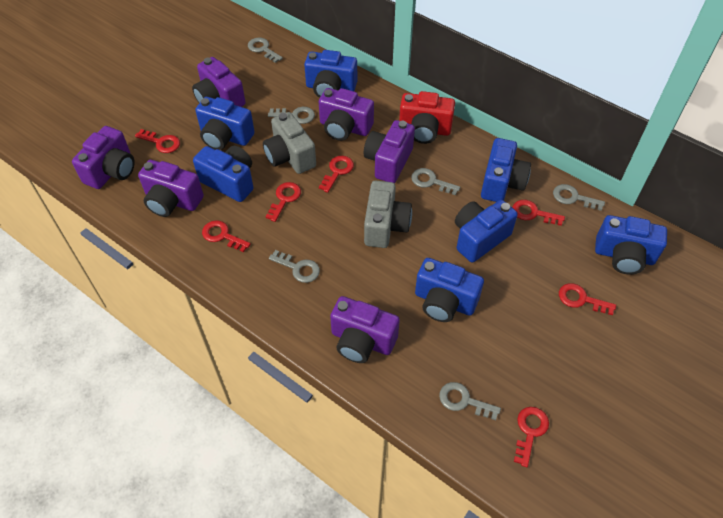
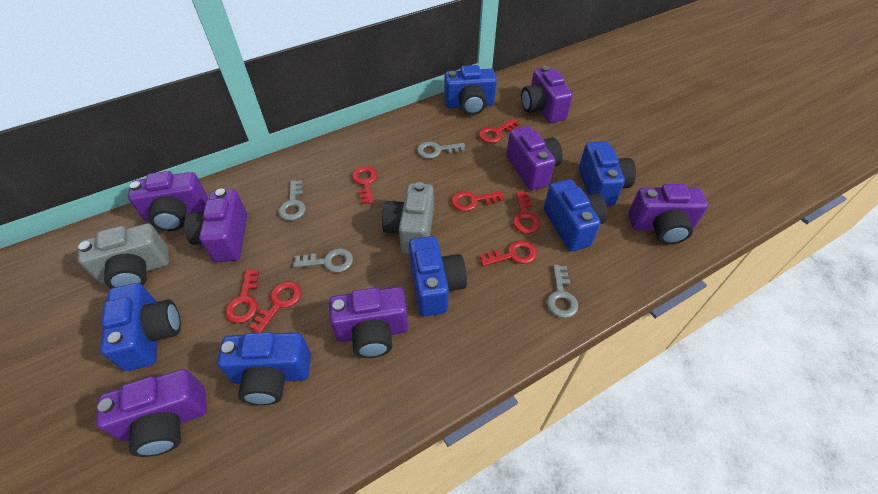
blue camera: 7 -> 6
grey key: 6 -> 4
purple camera: 6 -> 7
red camera: 1 -> 0

